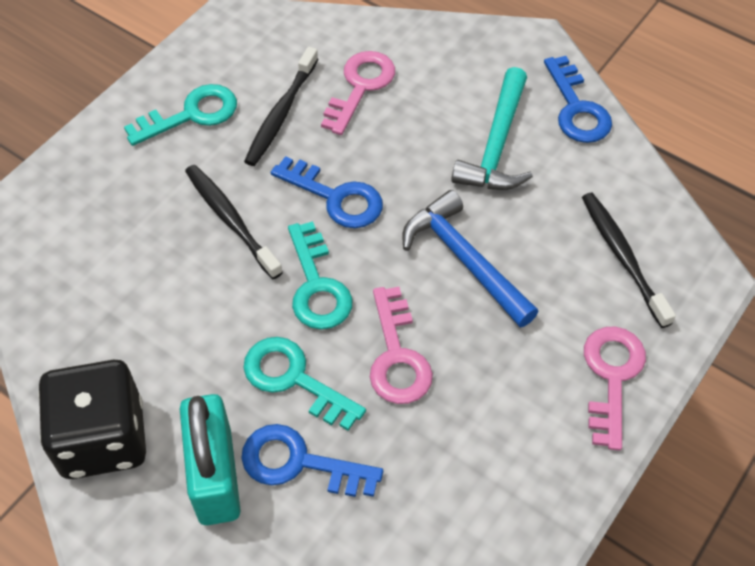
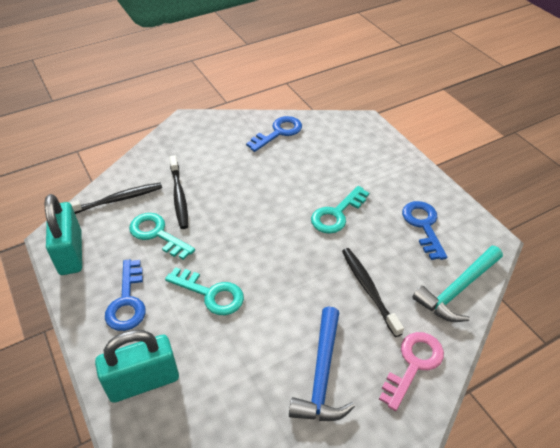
black dice: 1 -> 0
pink key: 3 -> 1
turquoise padlock: 1 -> 2

